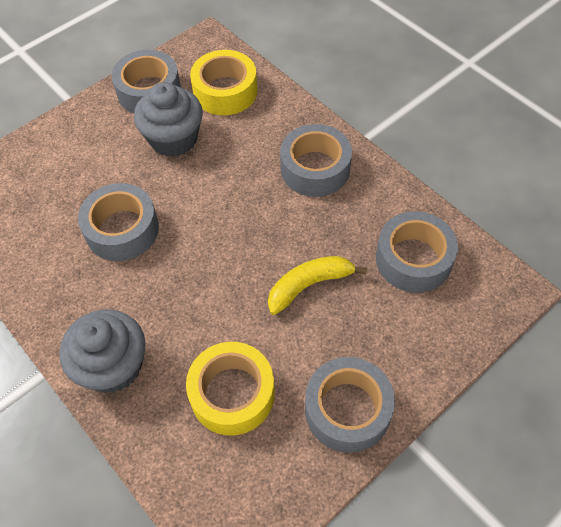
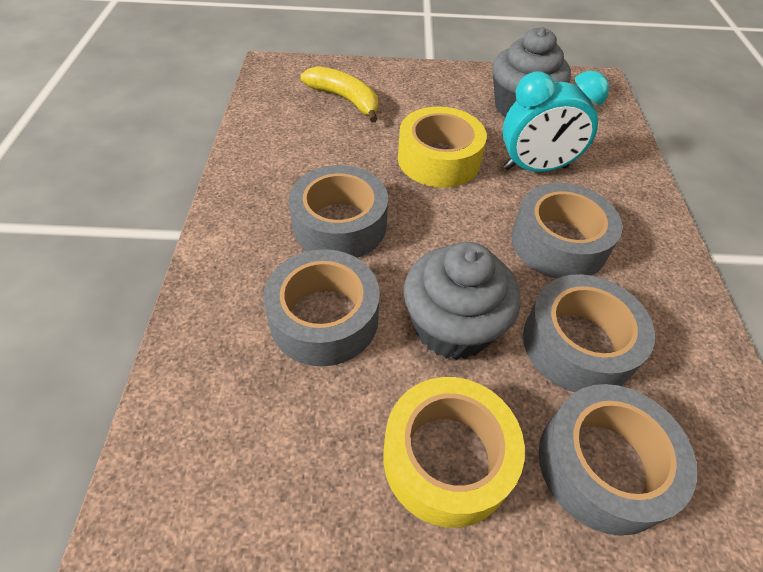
turquoise clock: 0 -> 1

